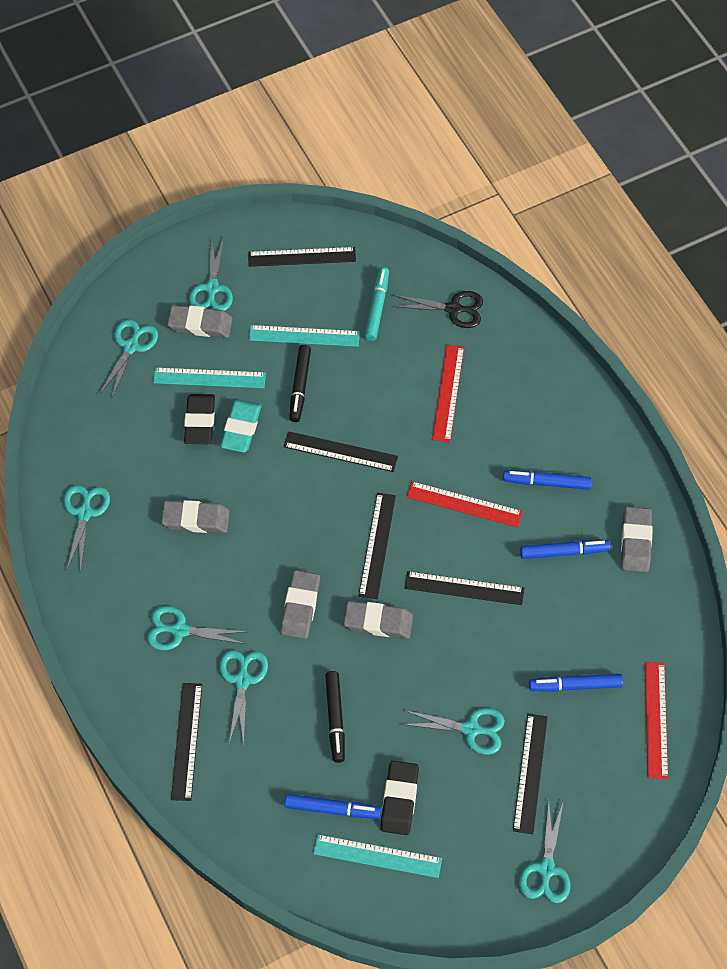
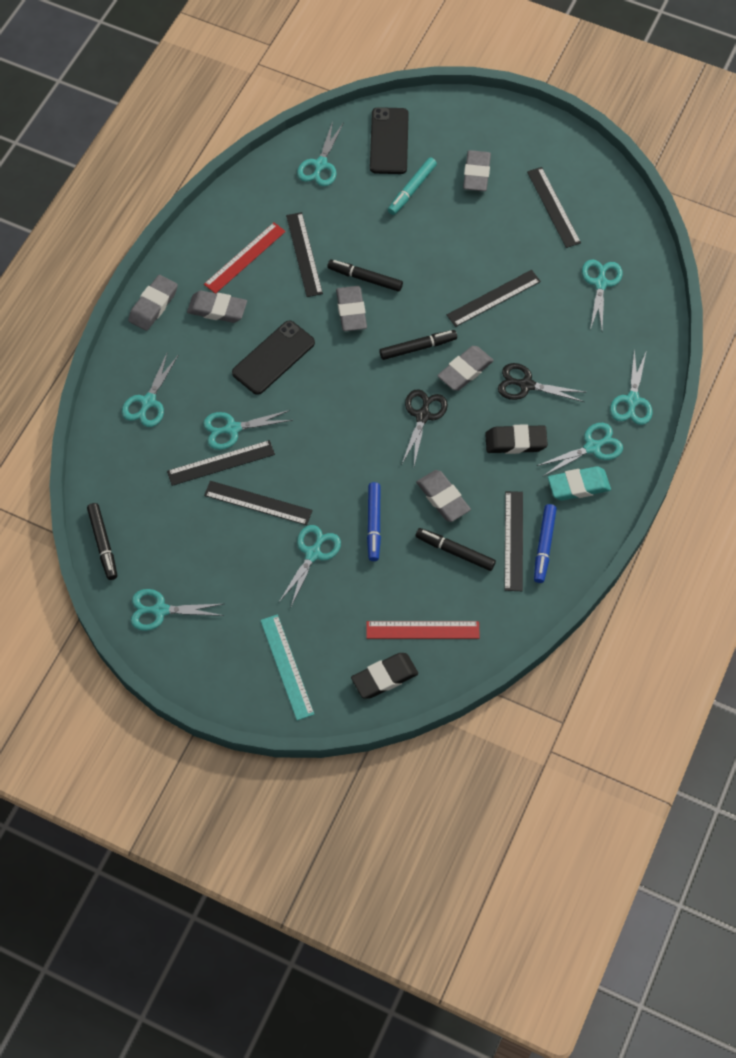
black marker: 2 -> 4
black phone: 0 -> 2
black scissors: 1 -> 2
blue marker: 4 -> 2
grey eraser: 5 -> 6
red ruler: 3 -> 2
turquoise ruler: 3 -> 1
turquoise scissors: 7 -> 8

